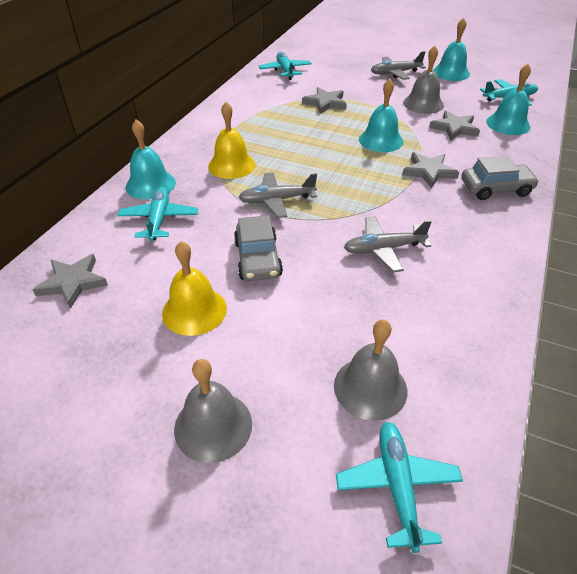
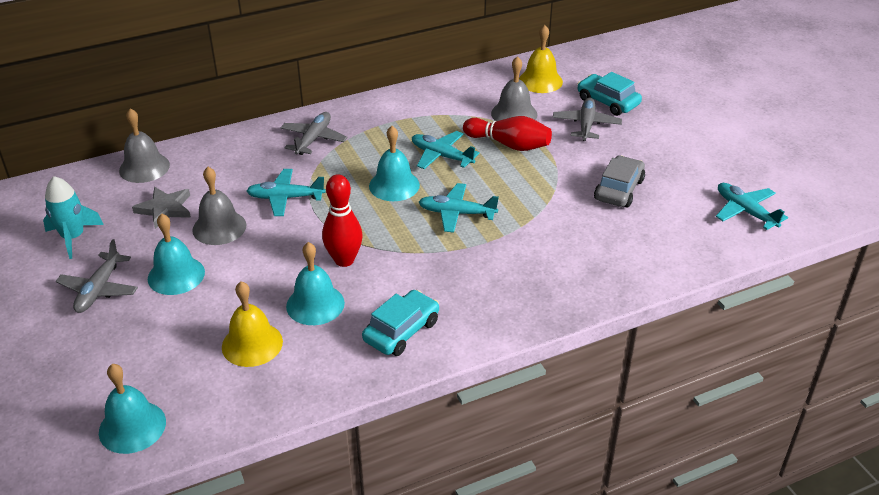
grey car: 2 -> 1
grey star: 4 -> 1
red bowling pin: 0 -> 2
turquoise car: 0 -> 2
turquoise rocket: 0 -> 1

